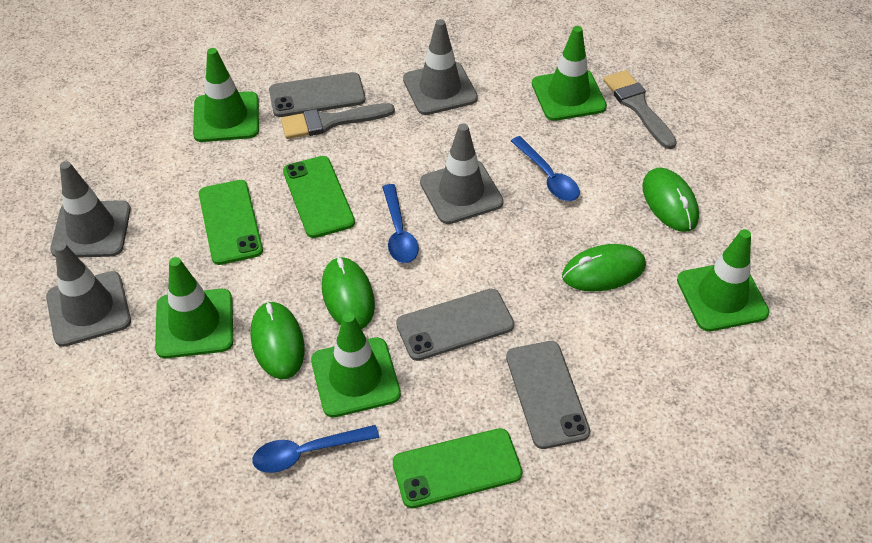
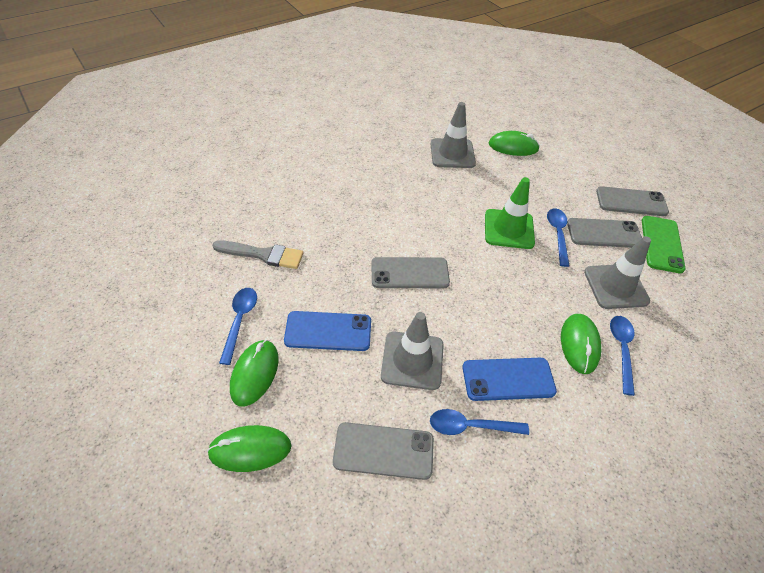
blue phone: 0 -> 2
blue spoon: 3 -> 4
green phone: 3 -> 1
green traffic cone: 5 -> 1
grey brush: 2 -> 1
grey phone: 3 -> 4
grey traffic cone: 4 -> 3

